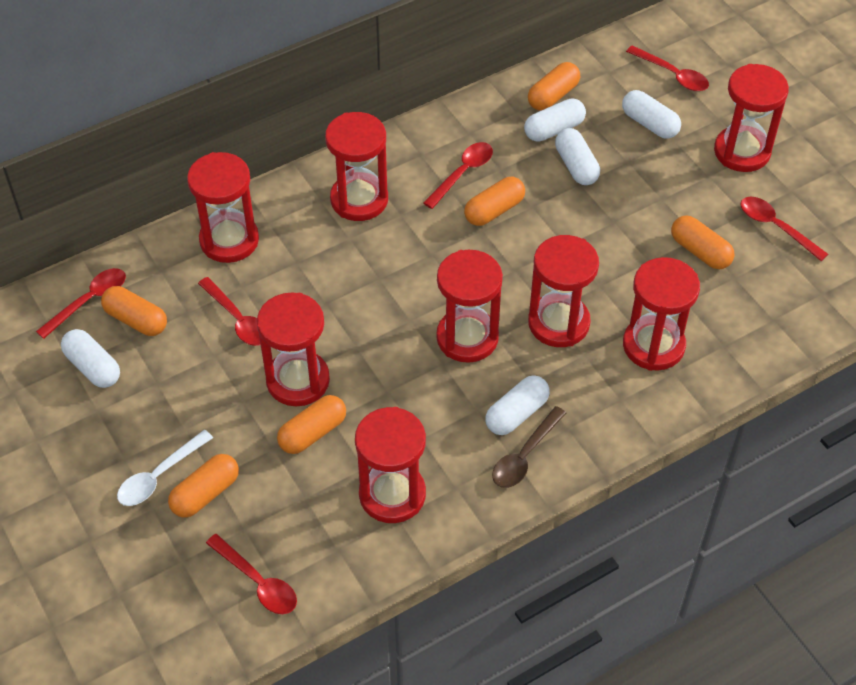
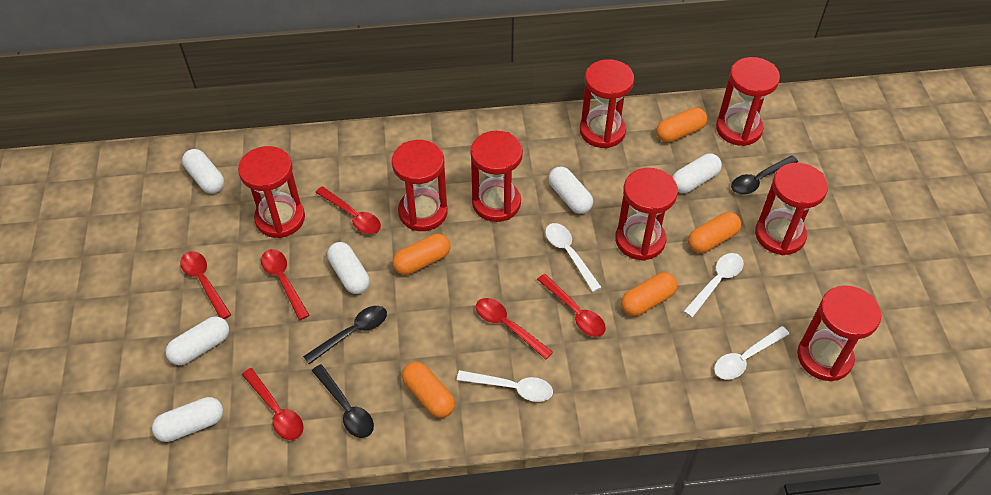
black spoon: 0 -> 3
brown spoon: 1 -> 0
orange capsule: 6 -> 5
white capsule: 5 -> 6
white spoon: 1 -> 4

